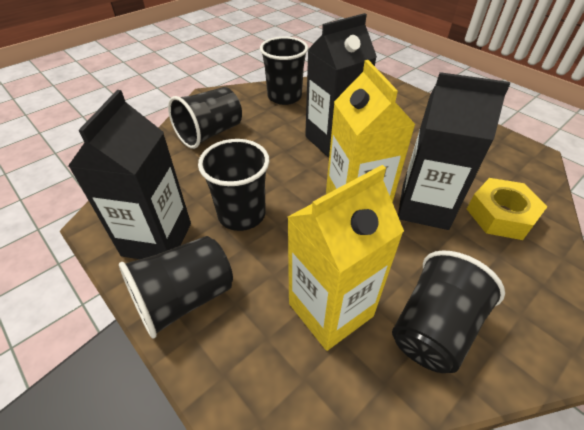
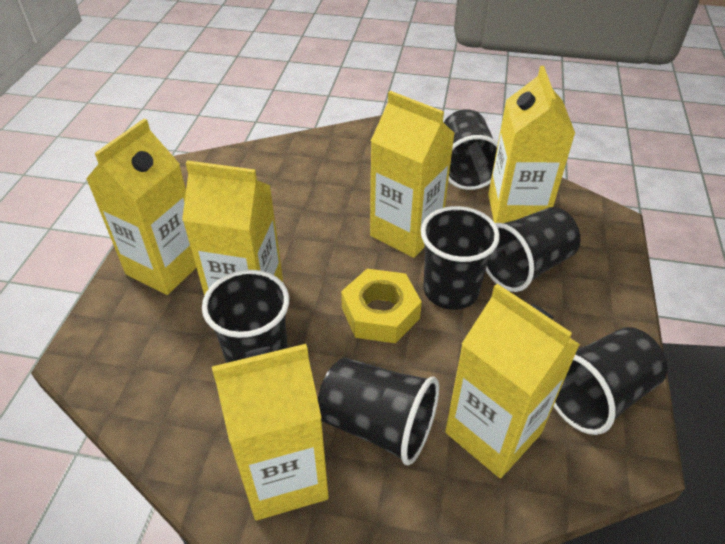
black carton: 3 -> 0
black cup: 5 -> 6
yellow carton: 2 -> 6

